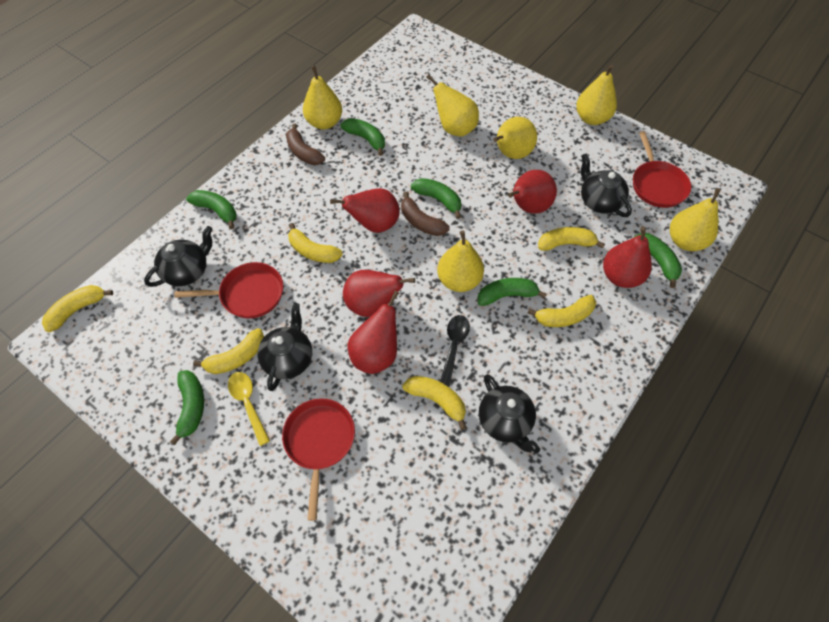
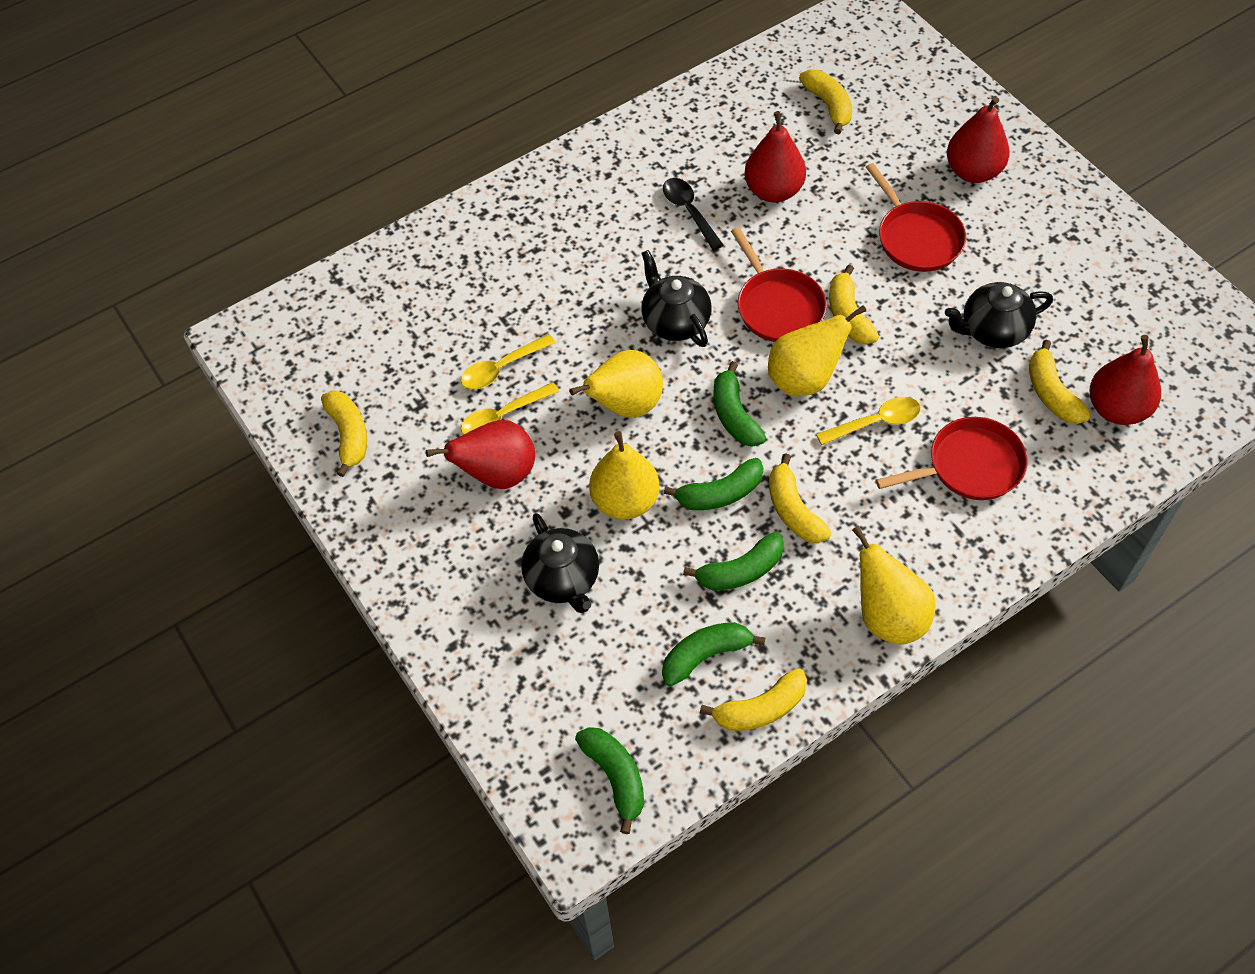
black teapot: 4 -> 3
brown banana: 2 -> 0
green banana: 6 -> 5
red pear: 5 -> 4
yellow pear: 6 -> 4
yellow spoon: 1 -> 3

